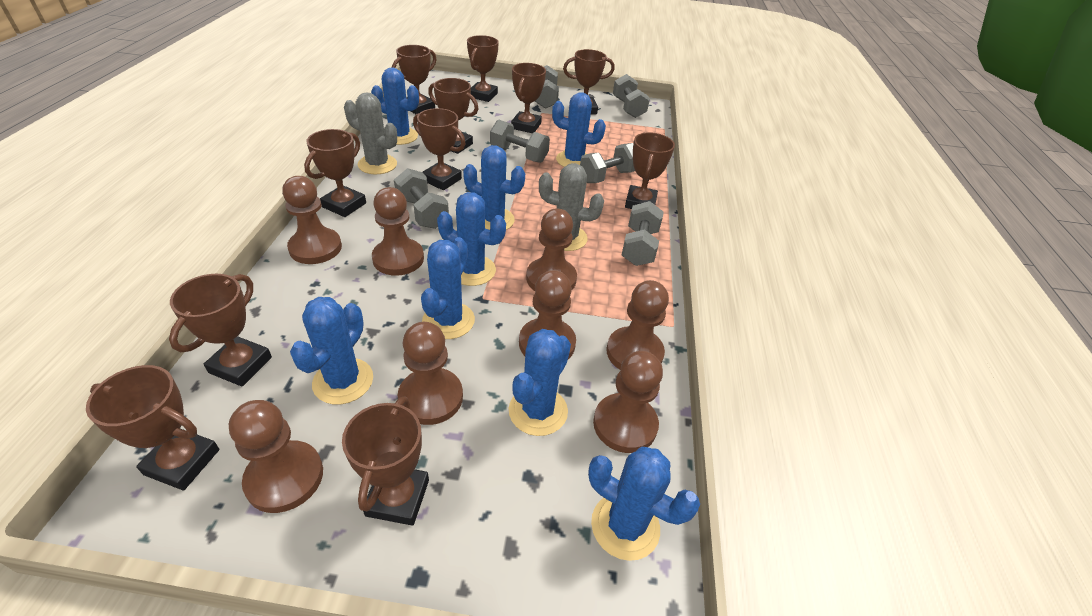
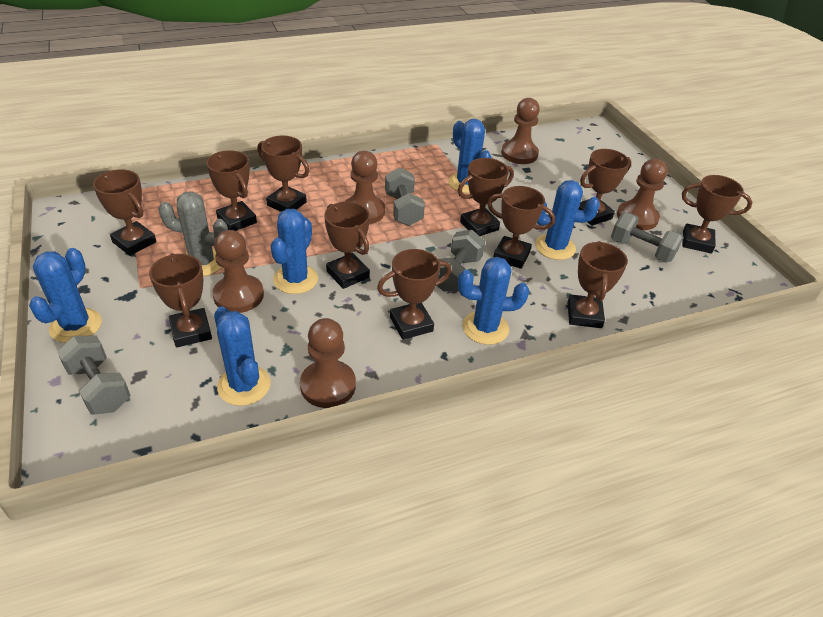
blue cactus: 8 -> 6
brown pawn: 8 -> 5
grey cactus: 2 -> 1
grey dumbbell: 6 -> 4

